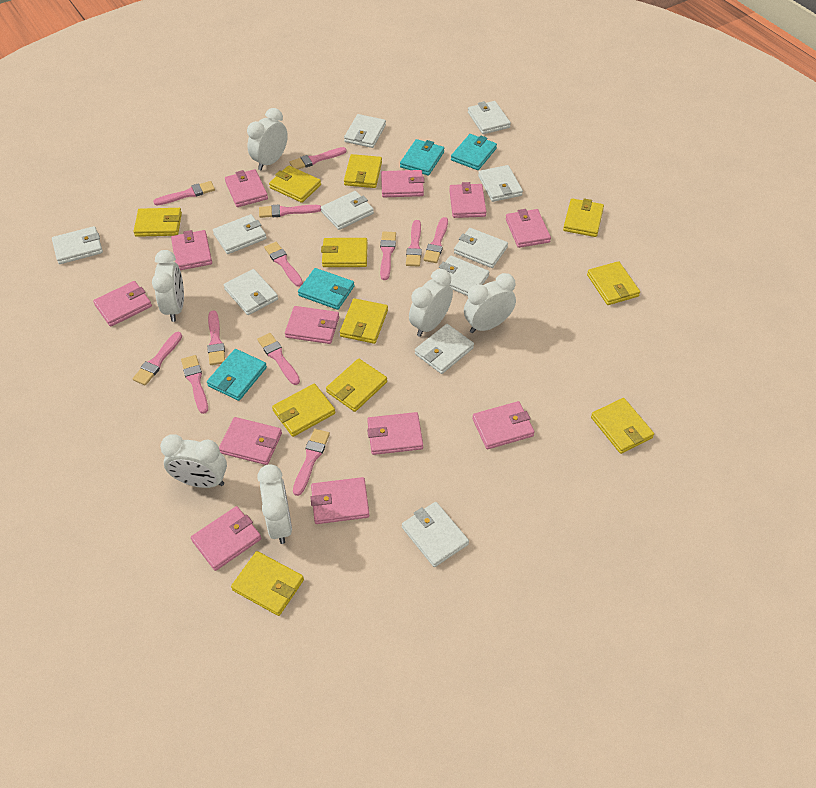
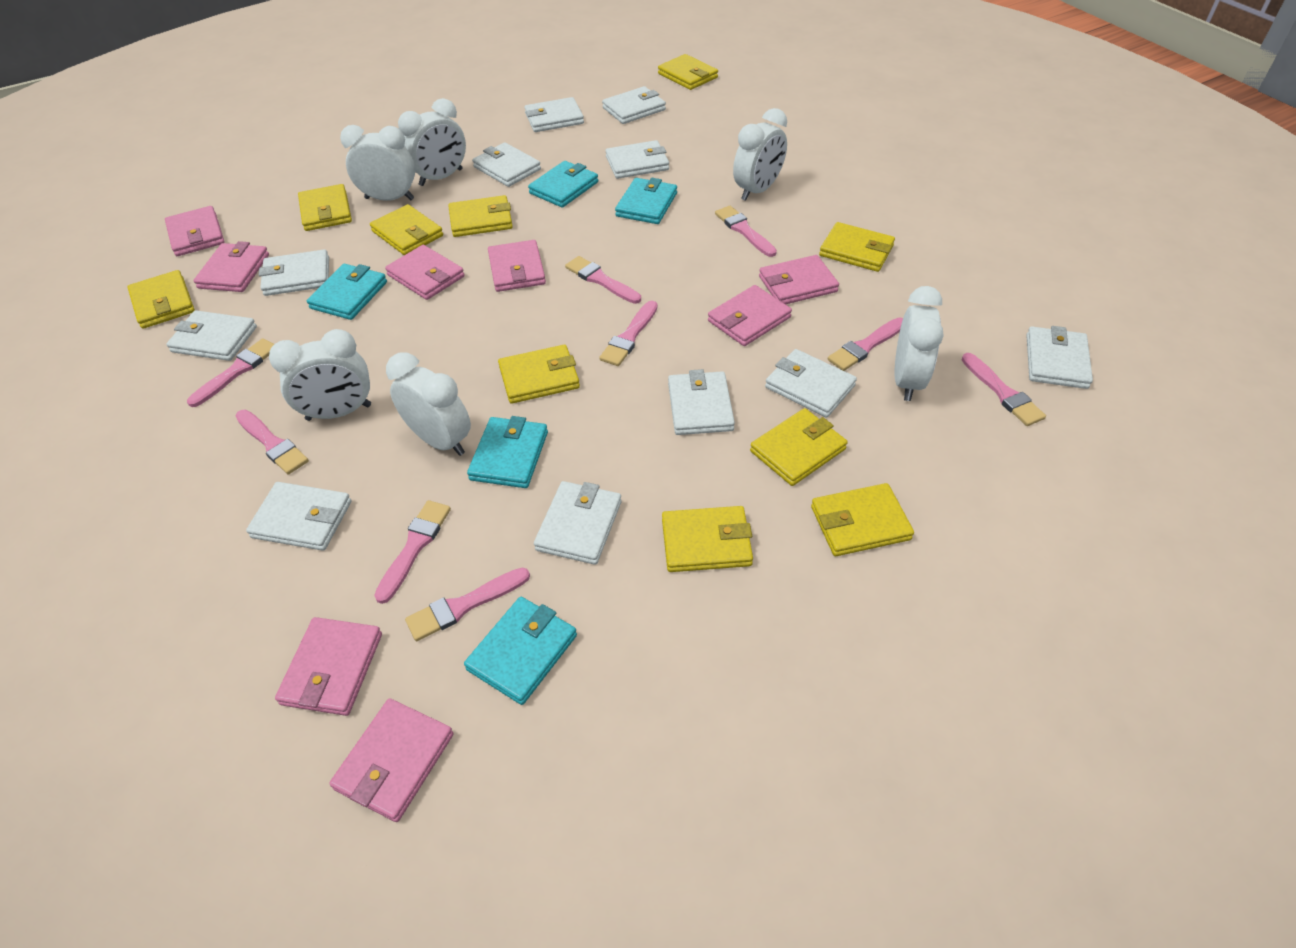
pink brush: 12 -> 9
pink wallet: 12 -> 8
turquoise wallet: 4 -> 5
yellow wallet: 11 -> 10

